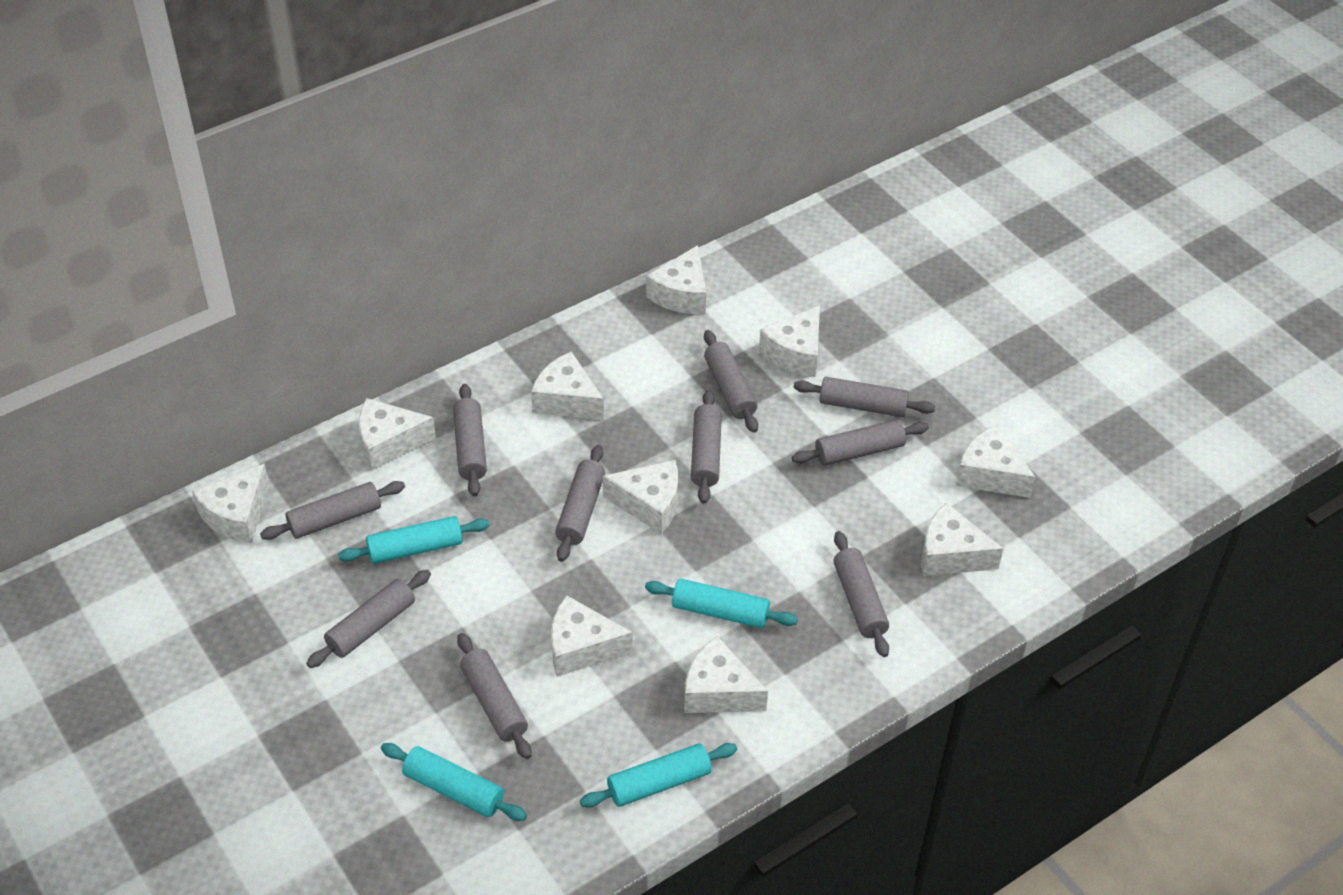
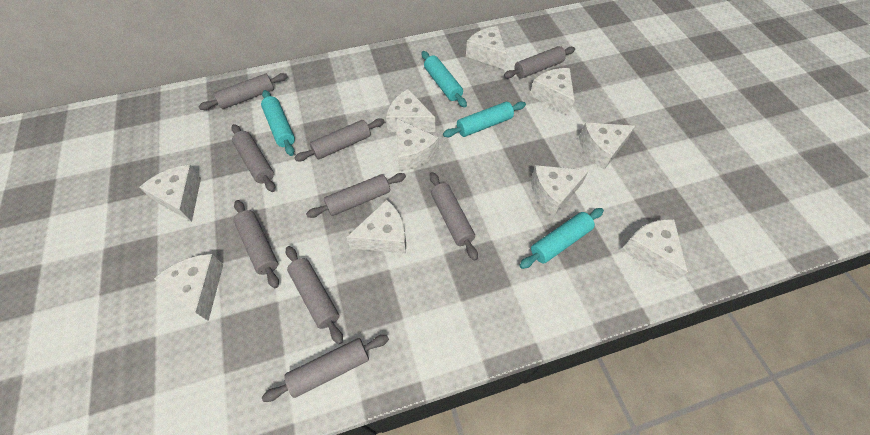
grey rolling pin: 10 -> 9

